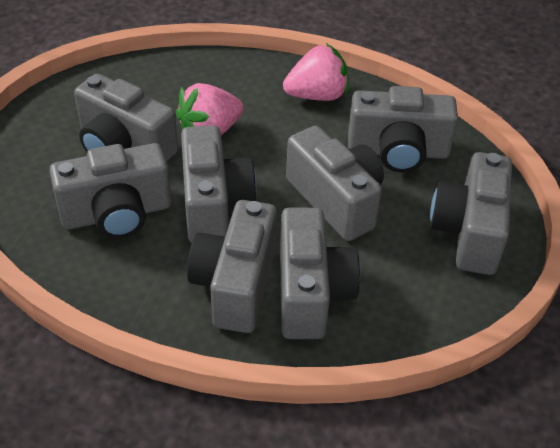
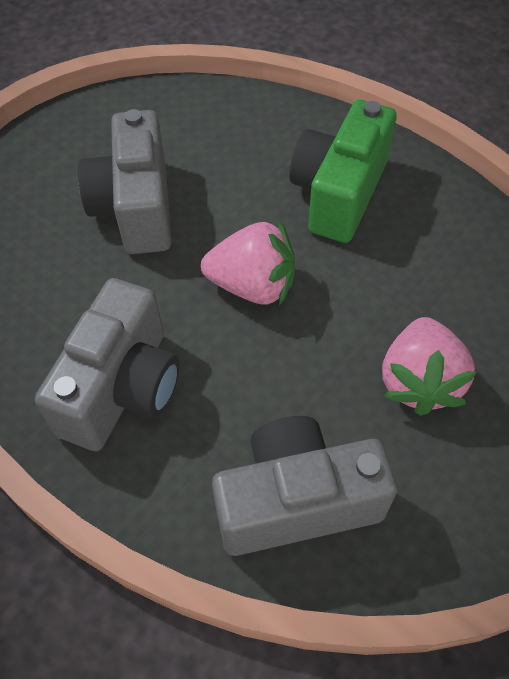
green camera: 0 -> 1
grey camera: 8 -> 3

